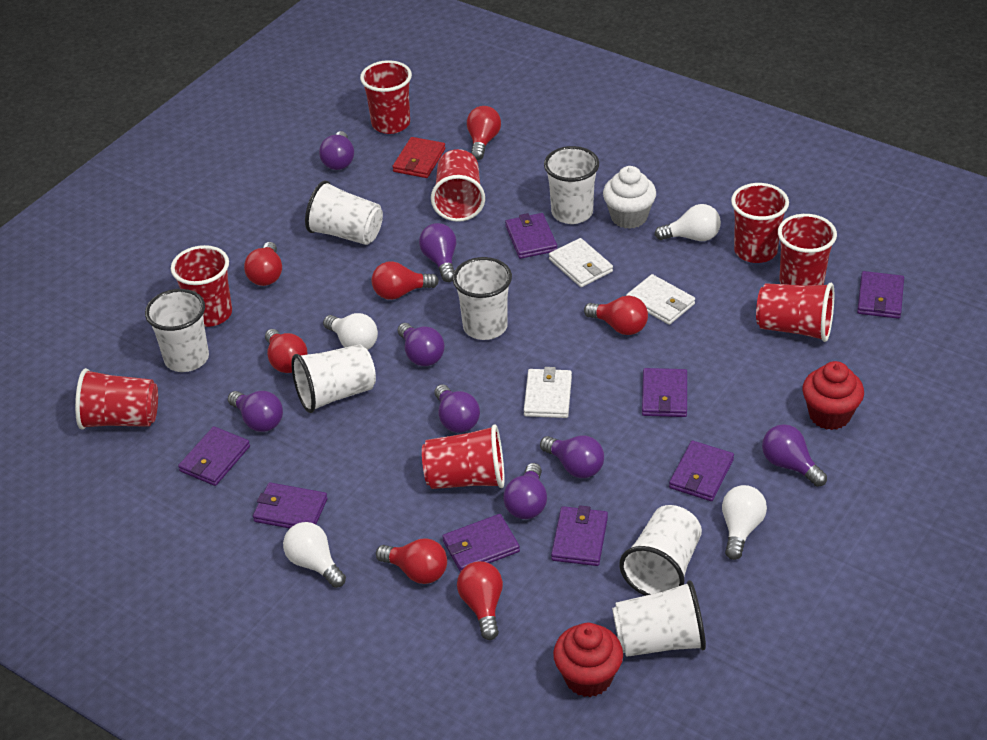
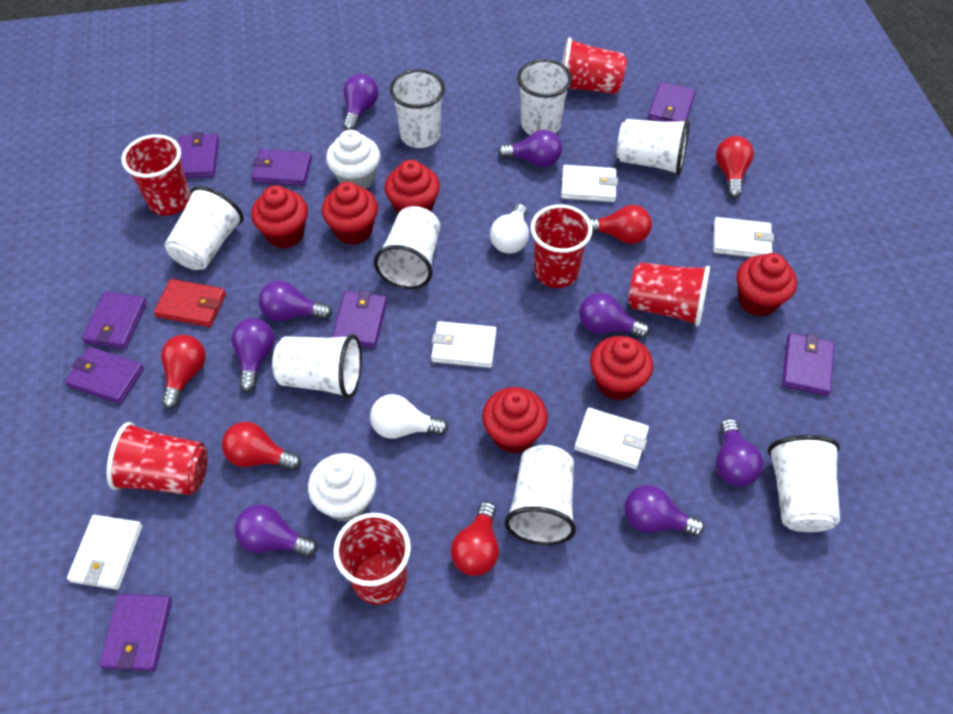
red cup: 8 -> 6
red cupcake: 2 -> 6
red light bulb: 7 -> 5
white cup: 7 -> 8
white cupcake: 1 -> 2
white light bulb: 4 -> 2
white wallet: 3 -> 5

